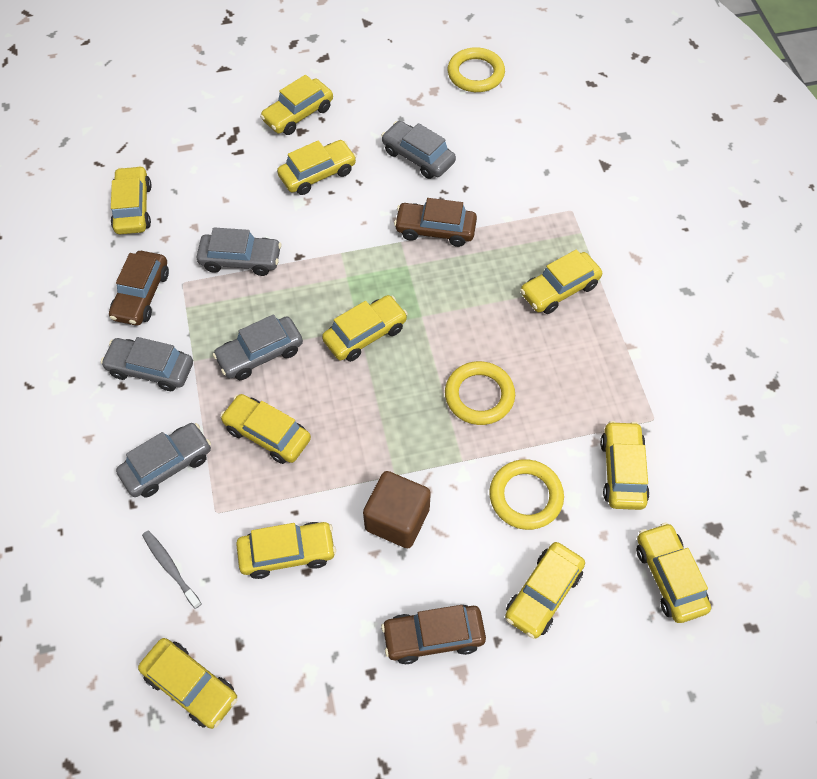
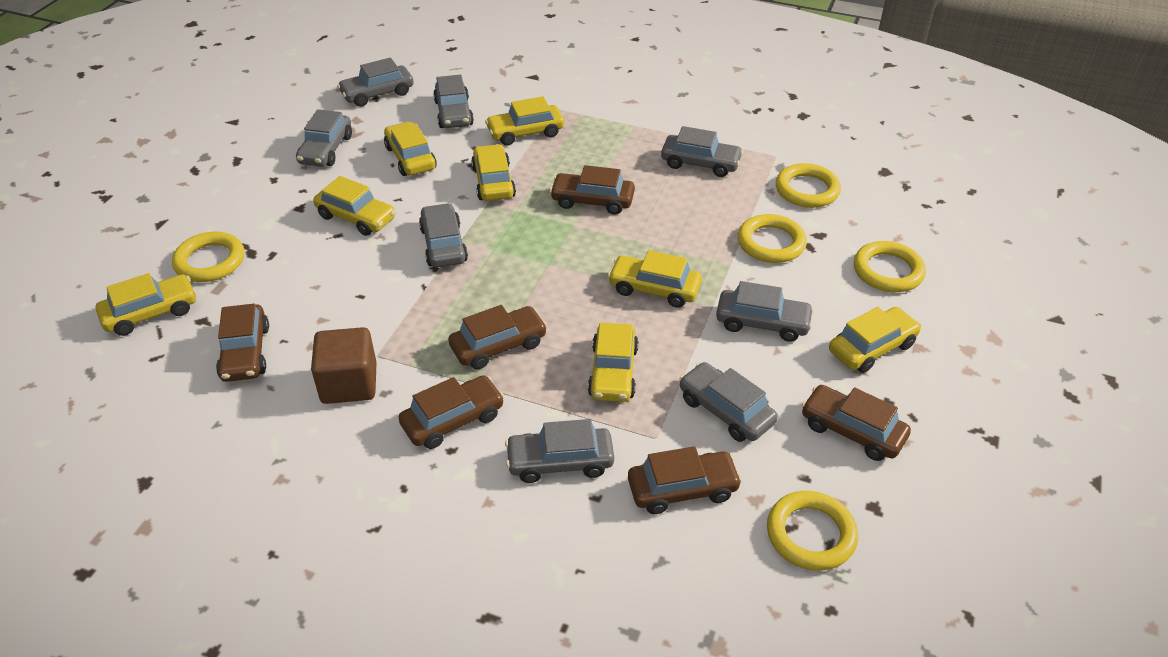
brown car: 3 -> 6
grey car: 5 -> 8
grey toothbrush: 1 -> 0
yellow car: 11 -> 8
yellow ring: 3 -> 5

